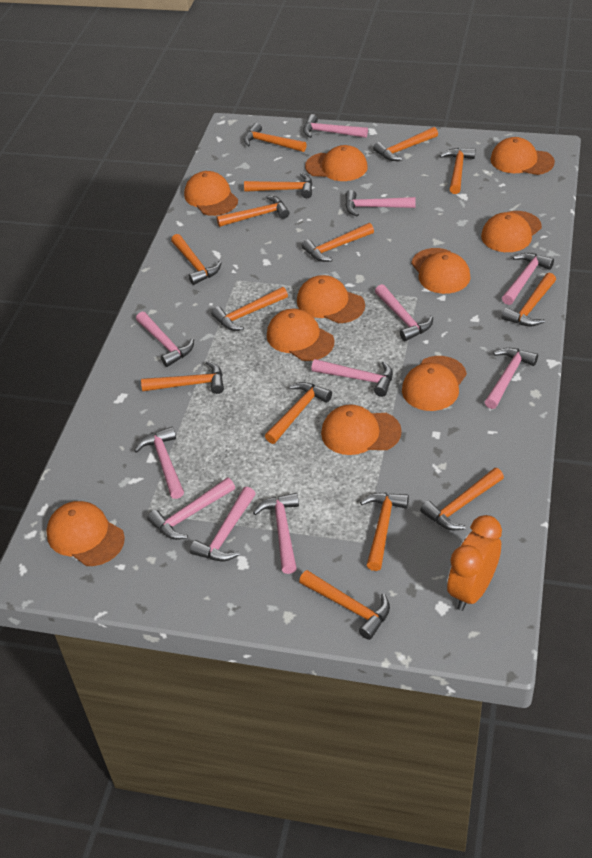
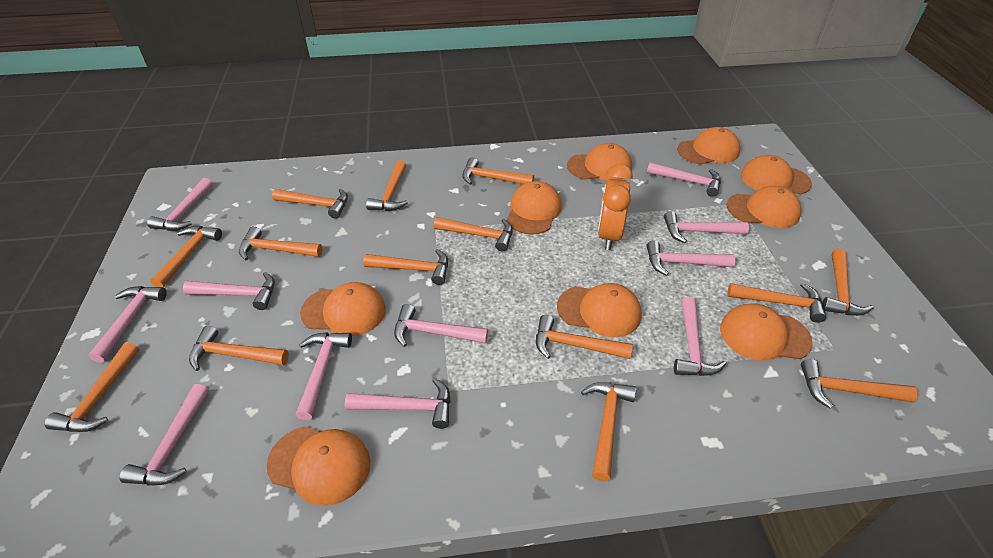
orange cap: 10 -> 9

